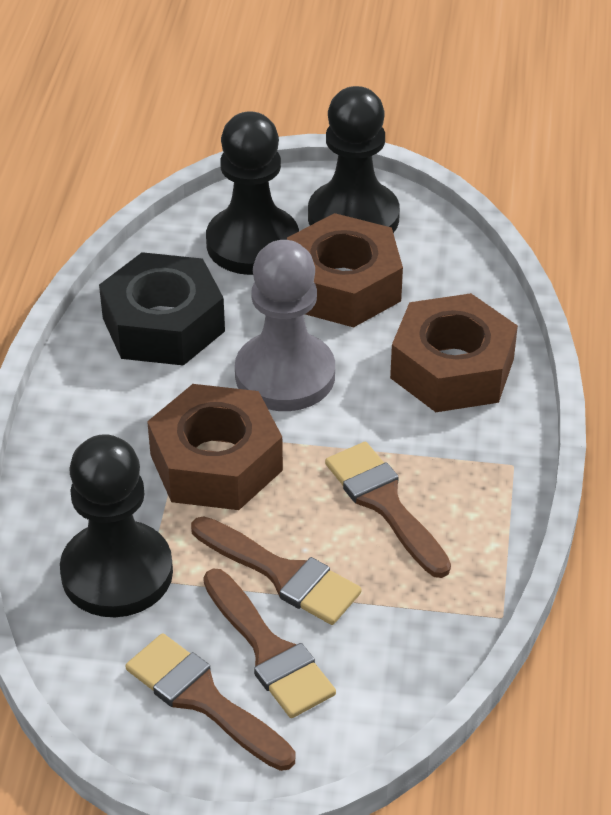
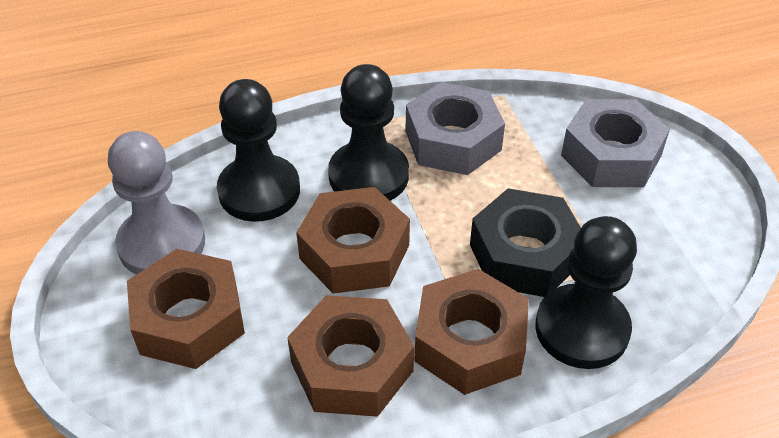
brown brush: 4 -> 0
brown nut: 3 -> 4
grey nut: 0 -> 2

